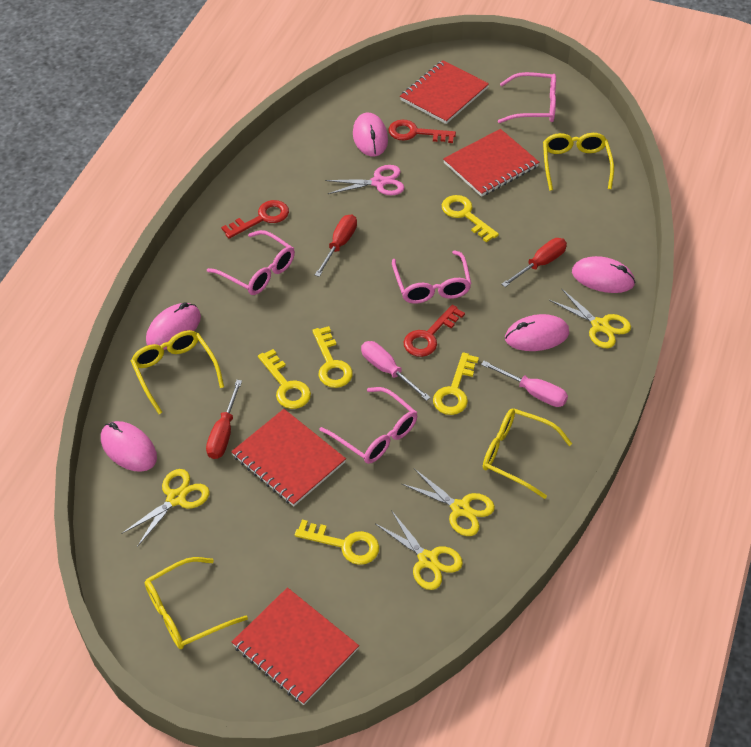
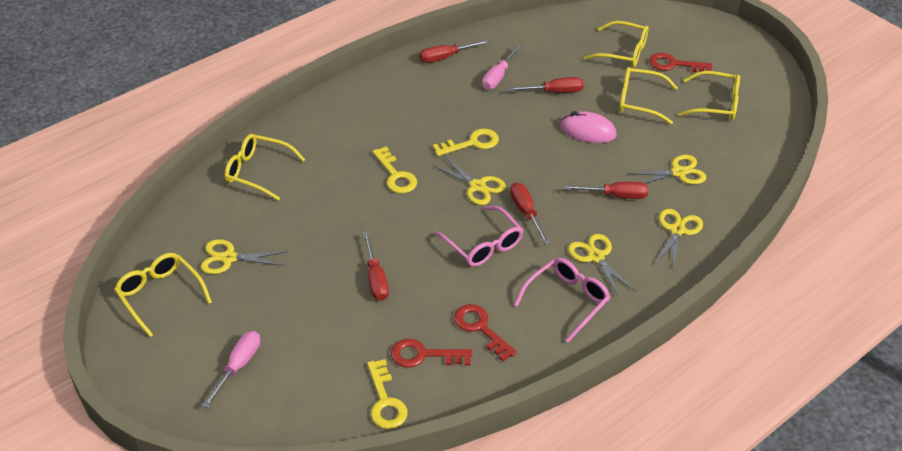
pink glasses: 4 -> 2
pink mouse: 5 -> 1
pink scissors: 1 -> 0
red notebook: 4 -> 0
red screwdriver: 3 -> 5
yellow glasses: 4 -> 5
yellow key: 5 -> 3
yellow scissors: 4 -> 5

